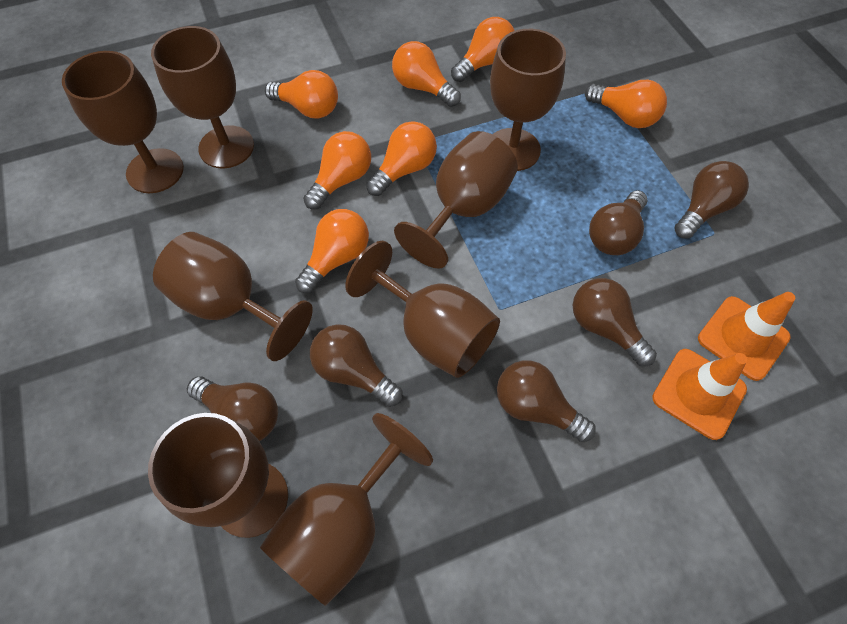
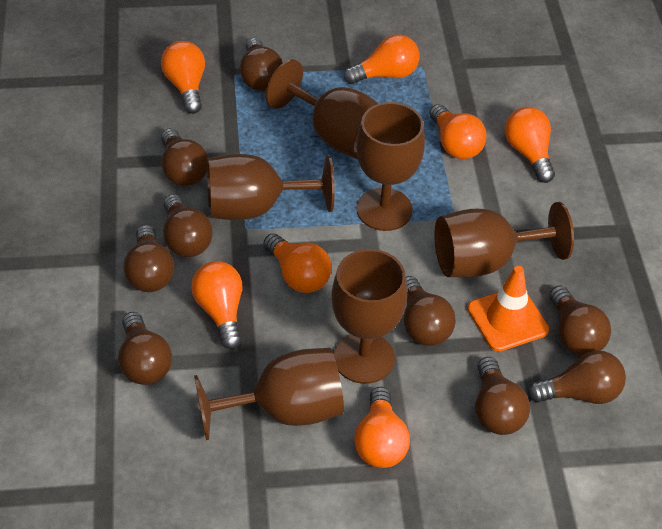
brown goblet: 8 -> 6
brown light bulb: 6 -> 9
orange traffic cone: 2 -> 1

